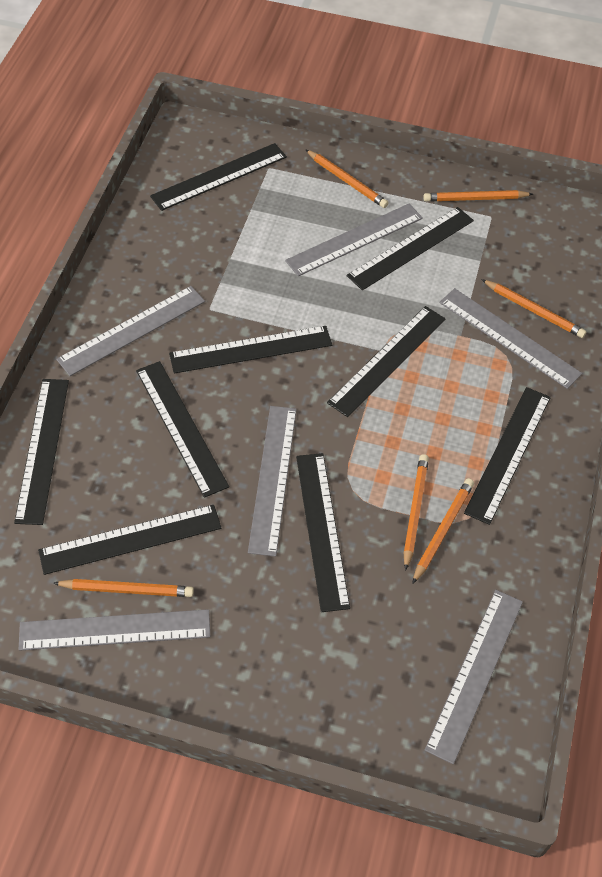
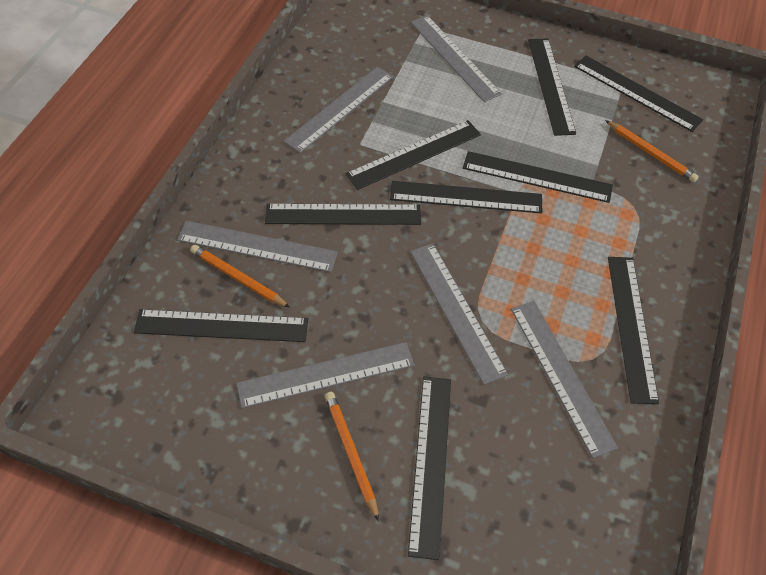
orange pencil: 6 -> 3

